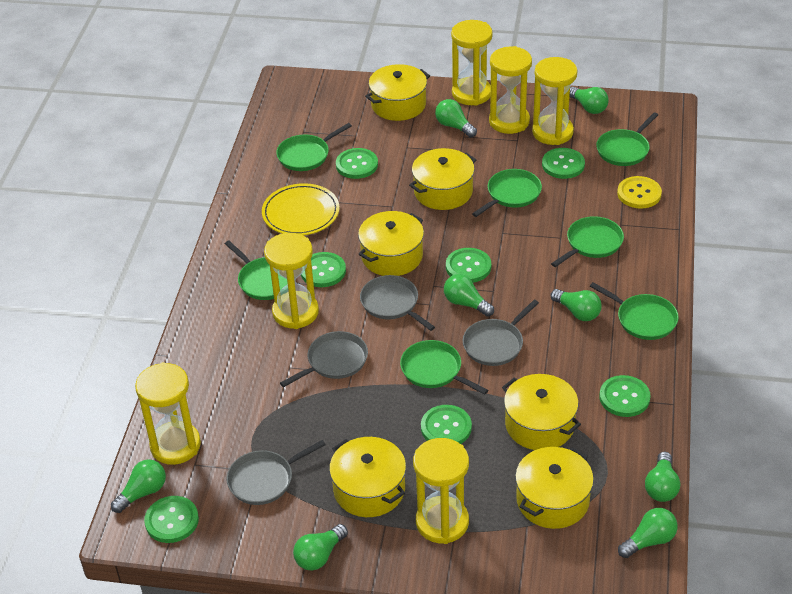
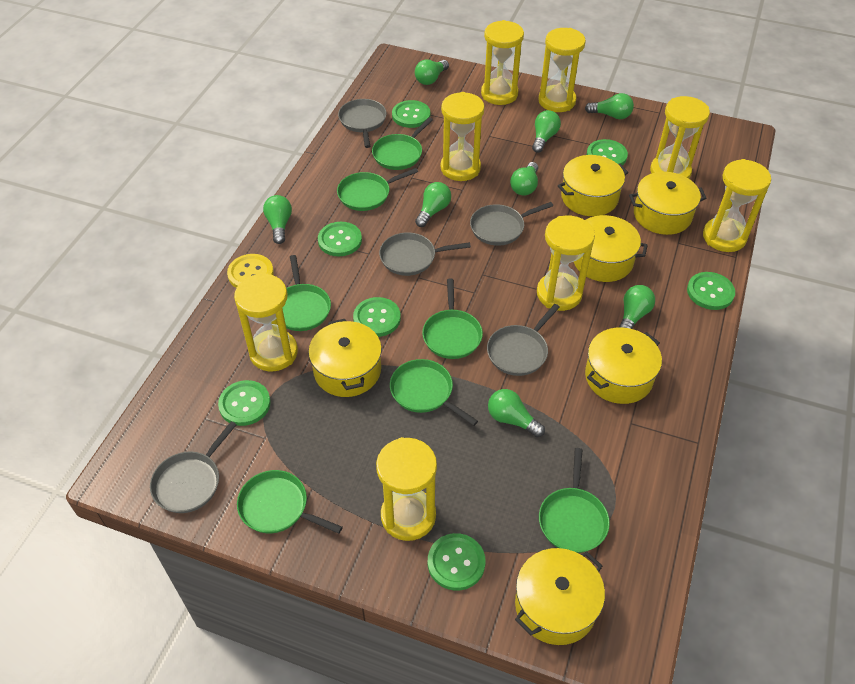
grey pan: 4 -> 5
yellow hourglass: 6 -> 8
yellow plate: 1 -> 0

